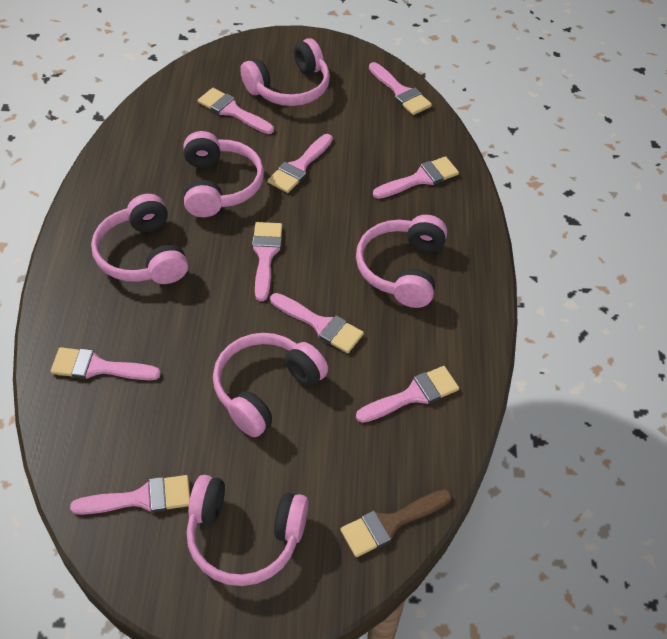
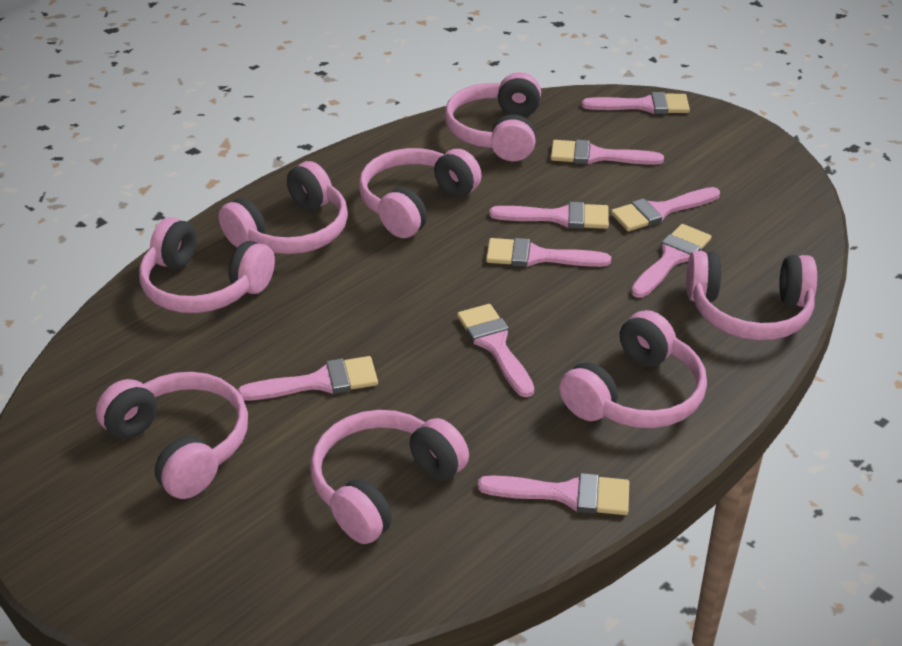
brown brush: 1 -> 0
pink headphones: 6 -> 8

